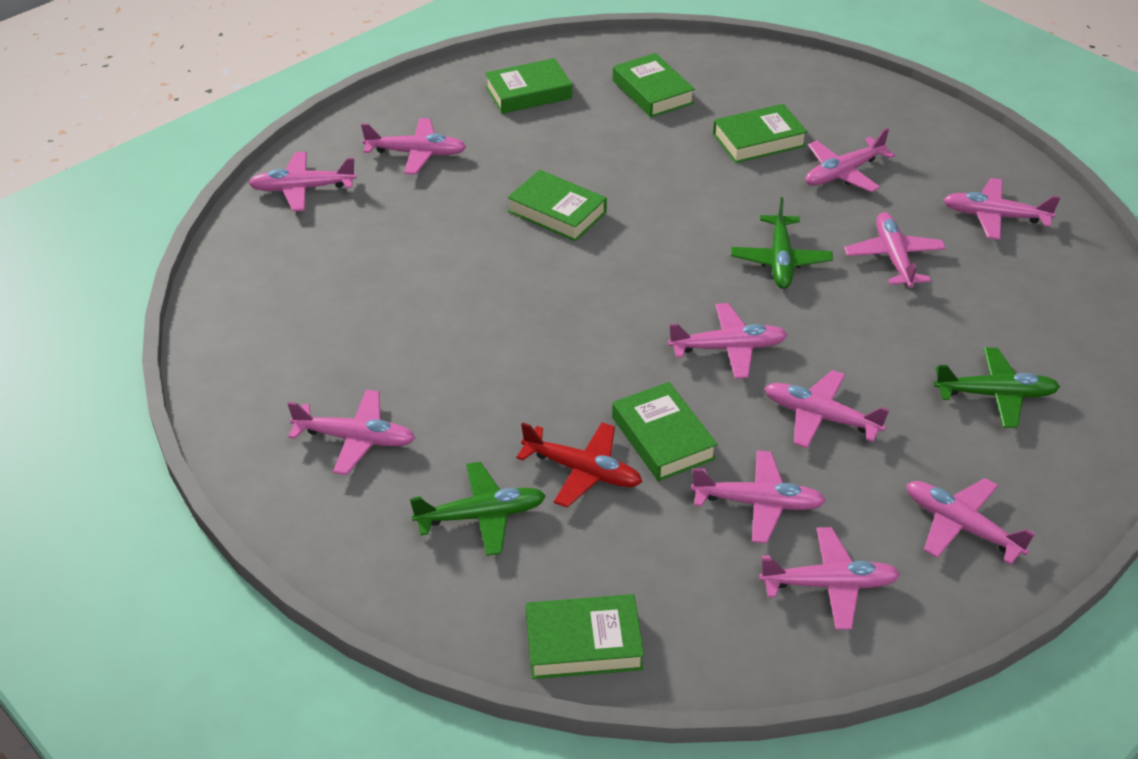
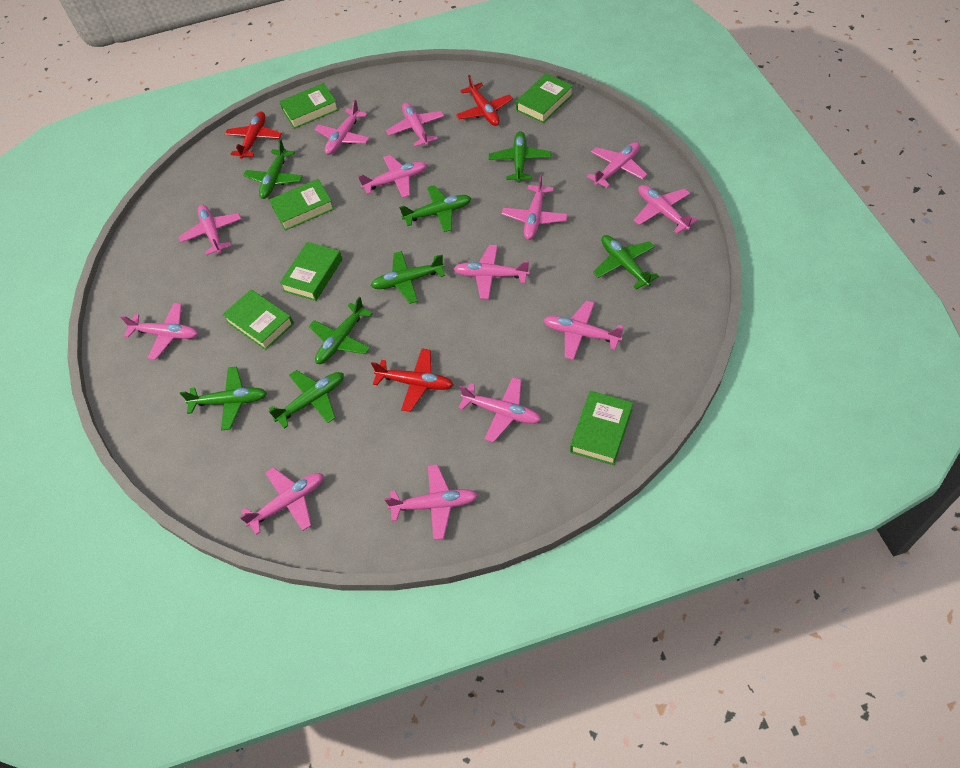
green plane: 3 -> 8
pink plane: 11 -> 13
red plane: 1 -> 3

